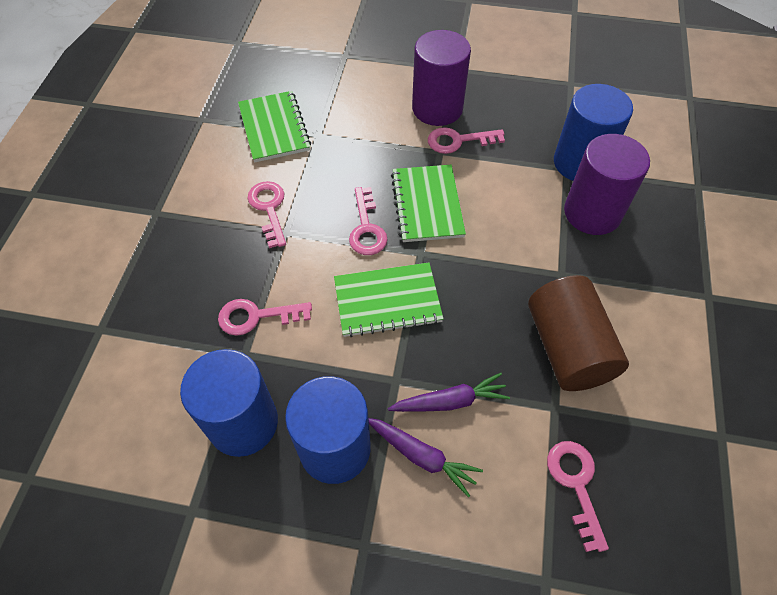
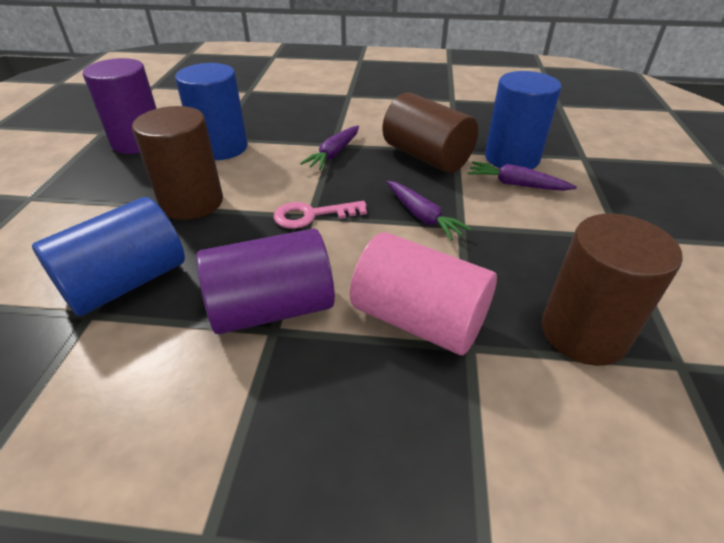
brown cylinder: 1 -> 3
green notebook: 3 -> 0
pink cylinder: 0 -> 1
pink key: 5 -> 1
purple carrot: 2 -> 3

